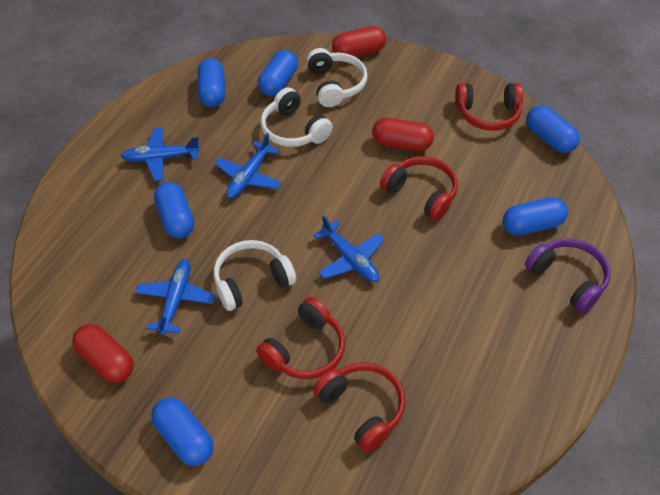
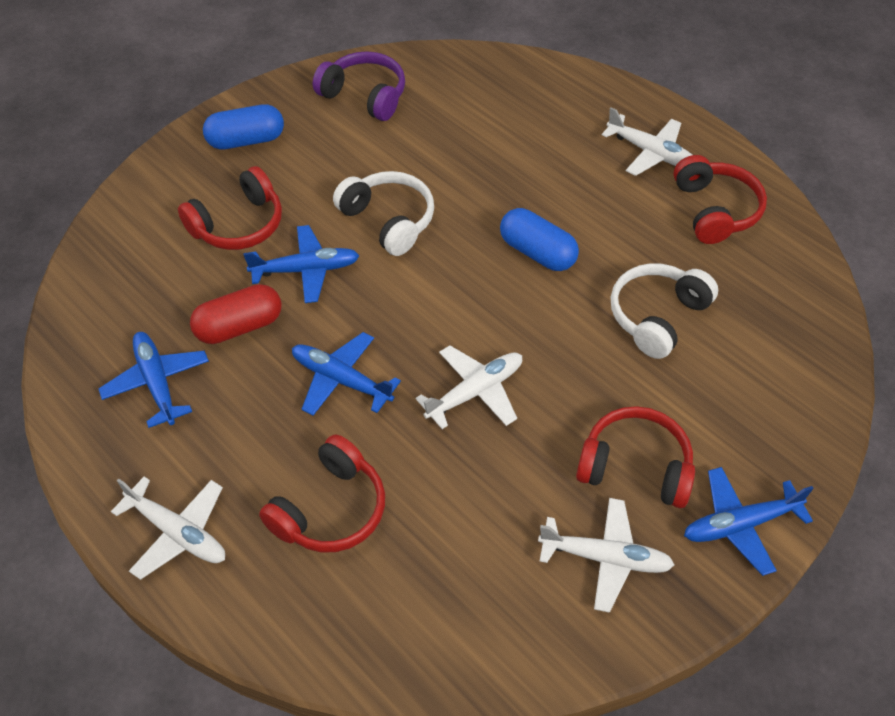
blue capsule: 6 -> 2
red capsule: 3 -> 1
white headphones: 3 -> 2
white plane: 0 -> 4

